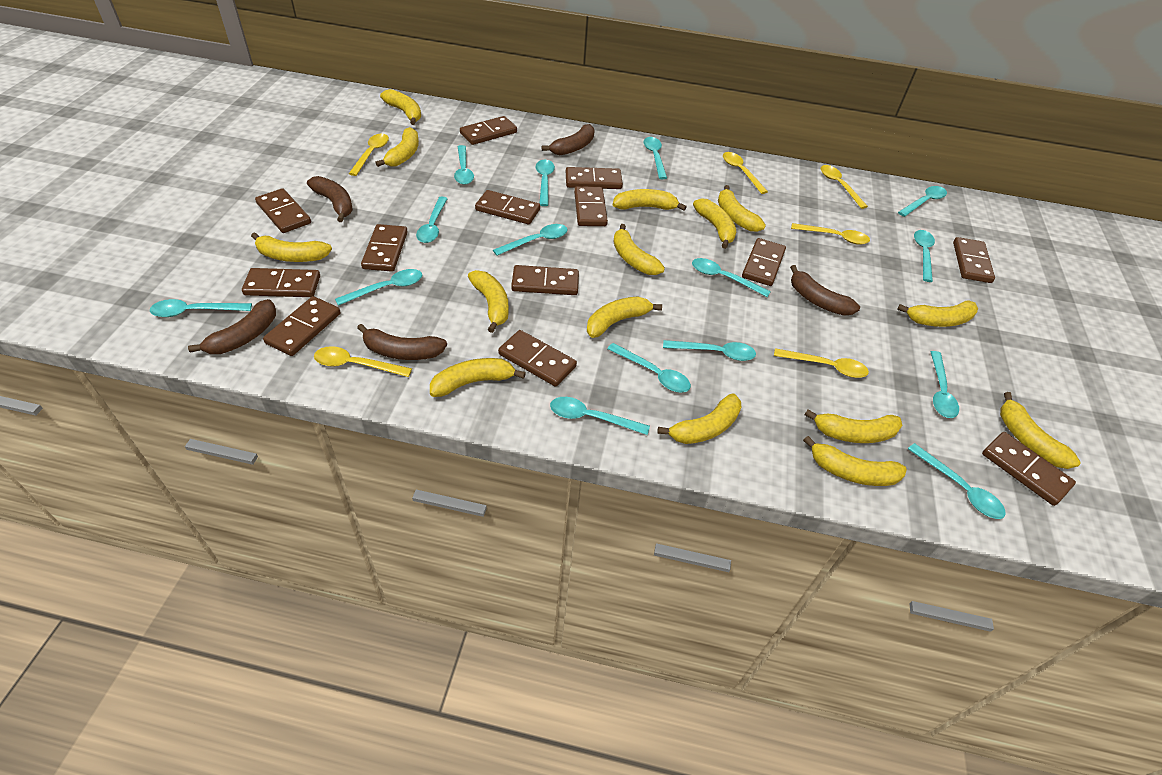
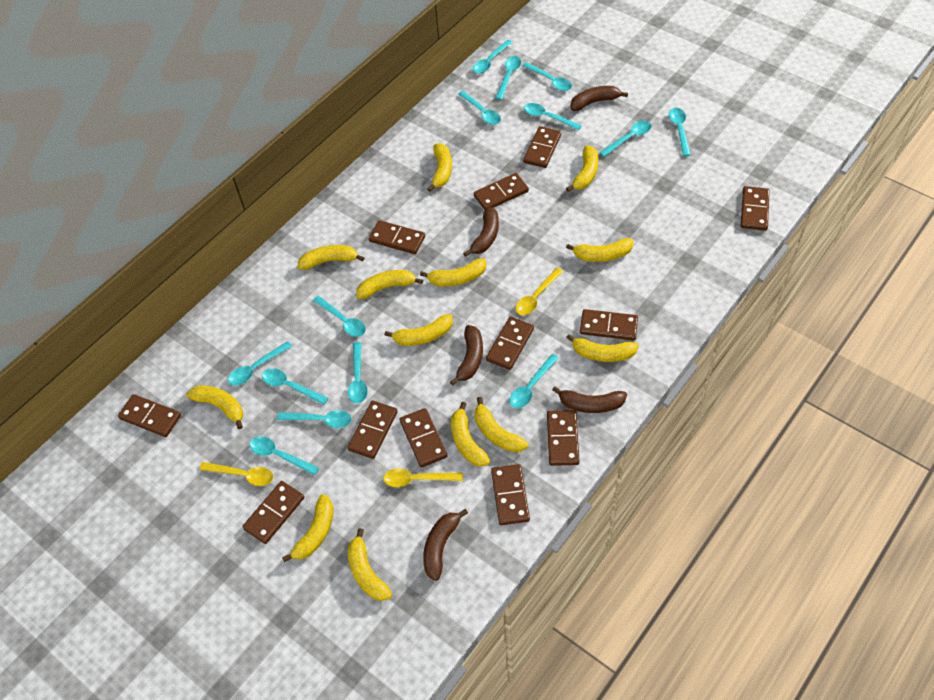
brown domino: 13 -> 12
turquoise spoon: 15 -> 14
yellow banana: 15 -> 13
yellow spoon: 6 -> 3

